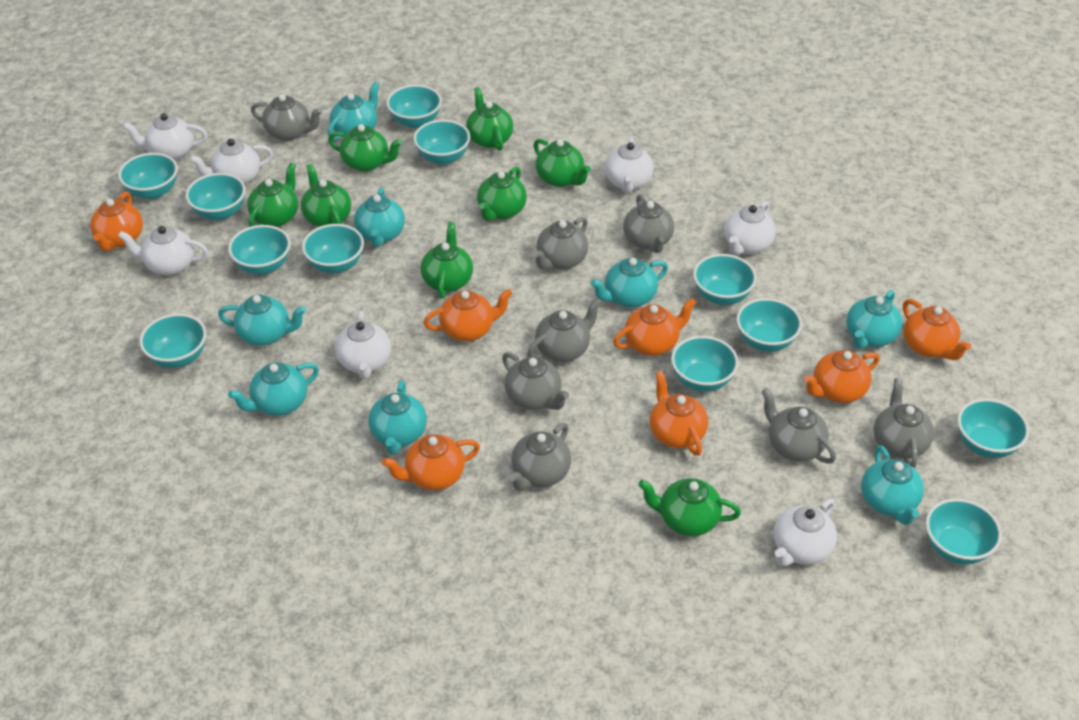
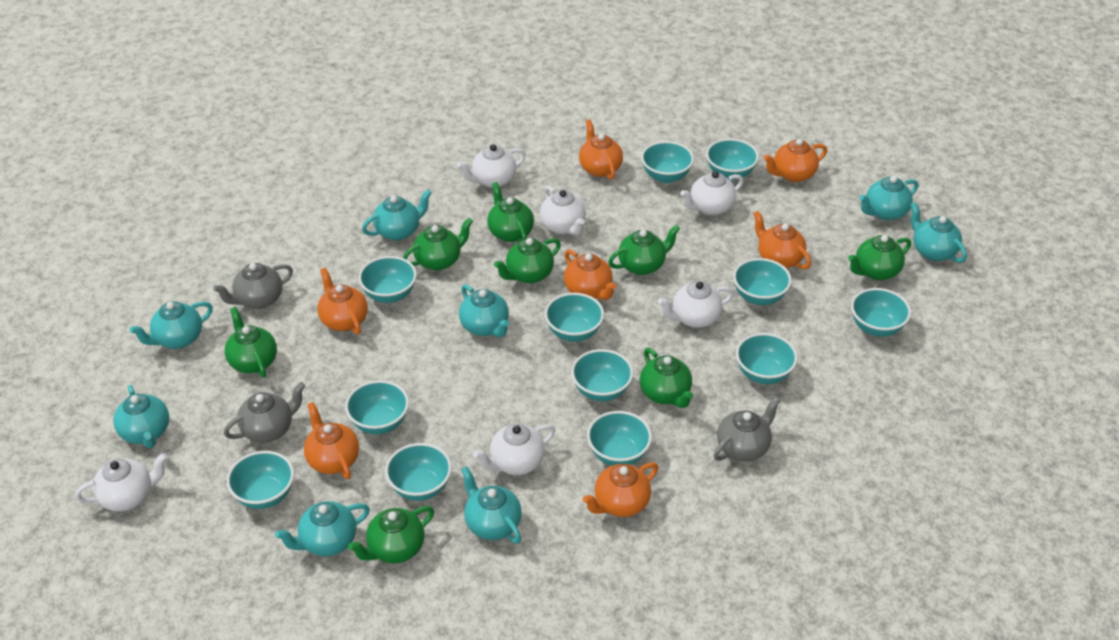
grey teapot: 8 -> 3
white teapot: 7 -> 6

